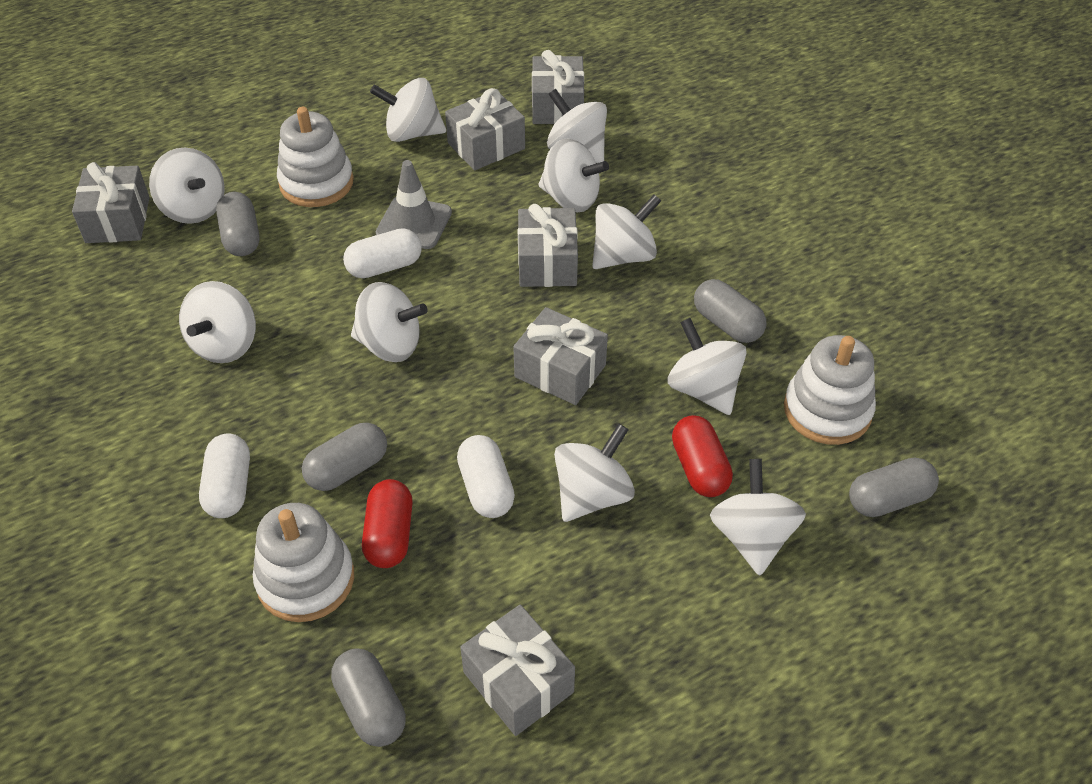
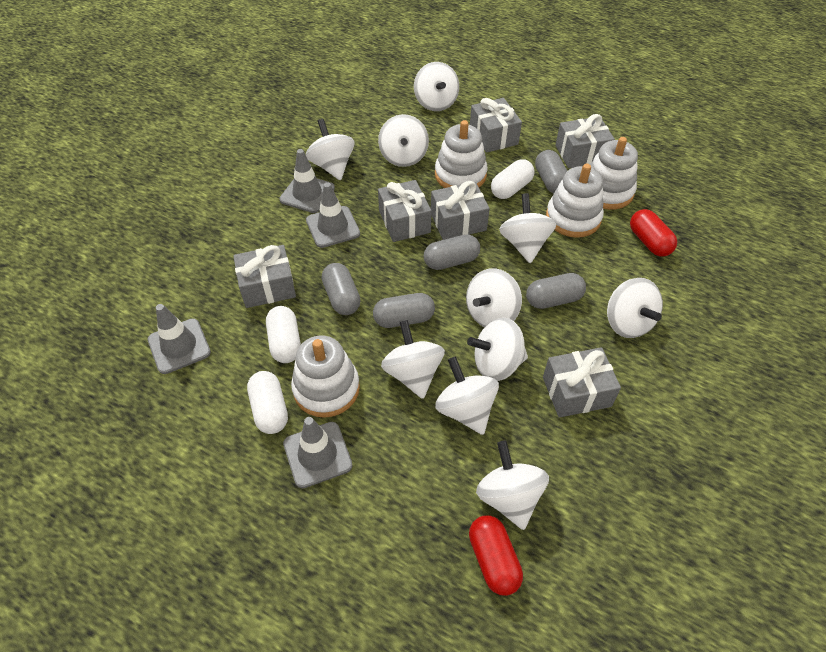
grey traffic cone: 1 -> 4
white stacking toy: 3 -> 4

